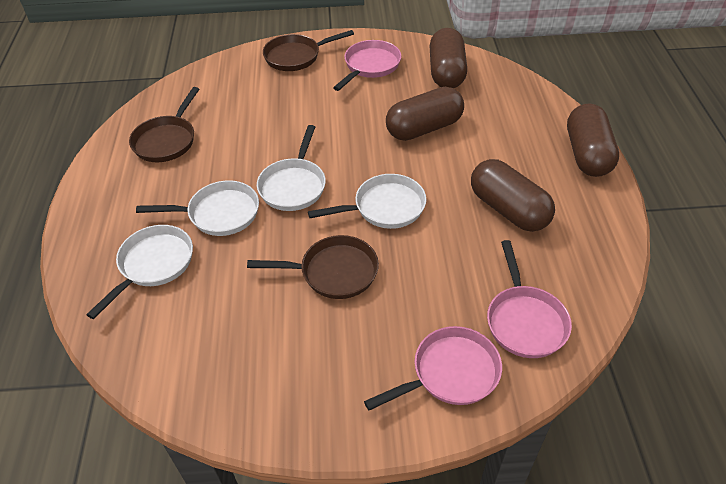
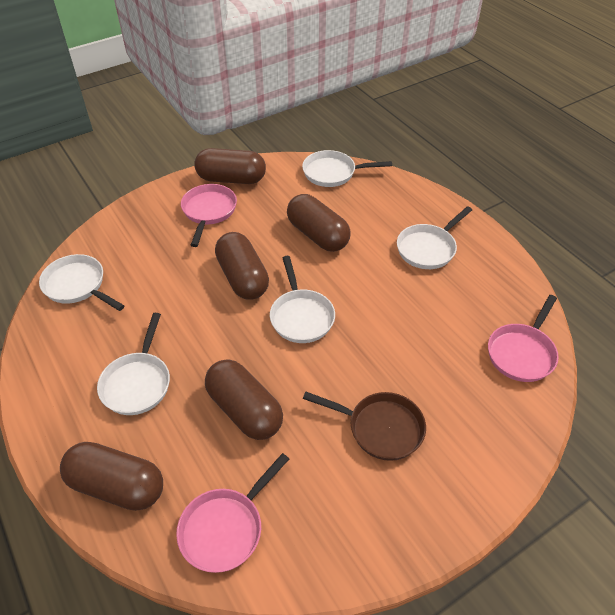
brown capsule: 4 -> 5
brown pan: 3 -> 1
white pan: 4 -> 5

